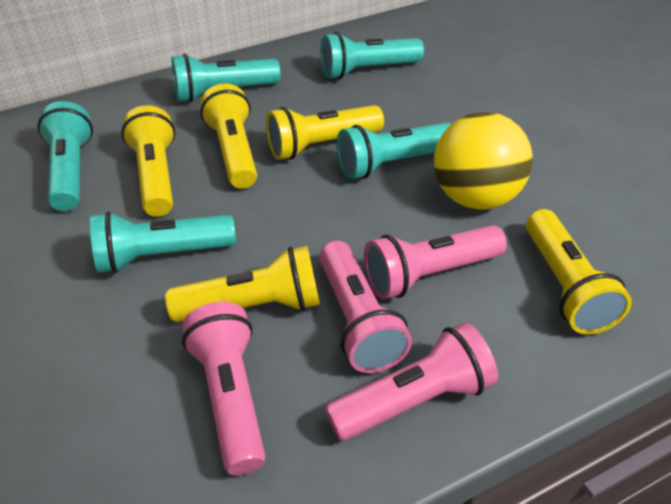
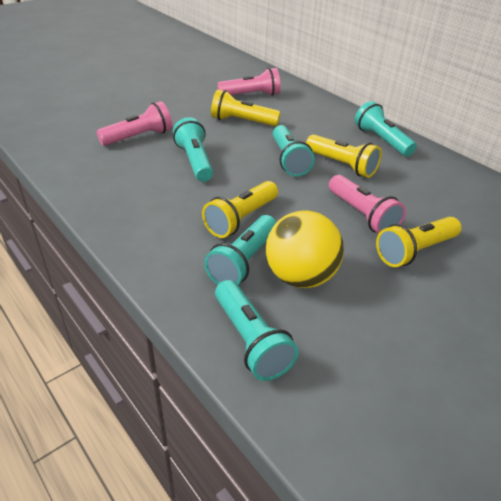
pink flashlight: 4 -> 3
yellow flashlight: 5 -> 4

